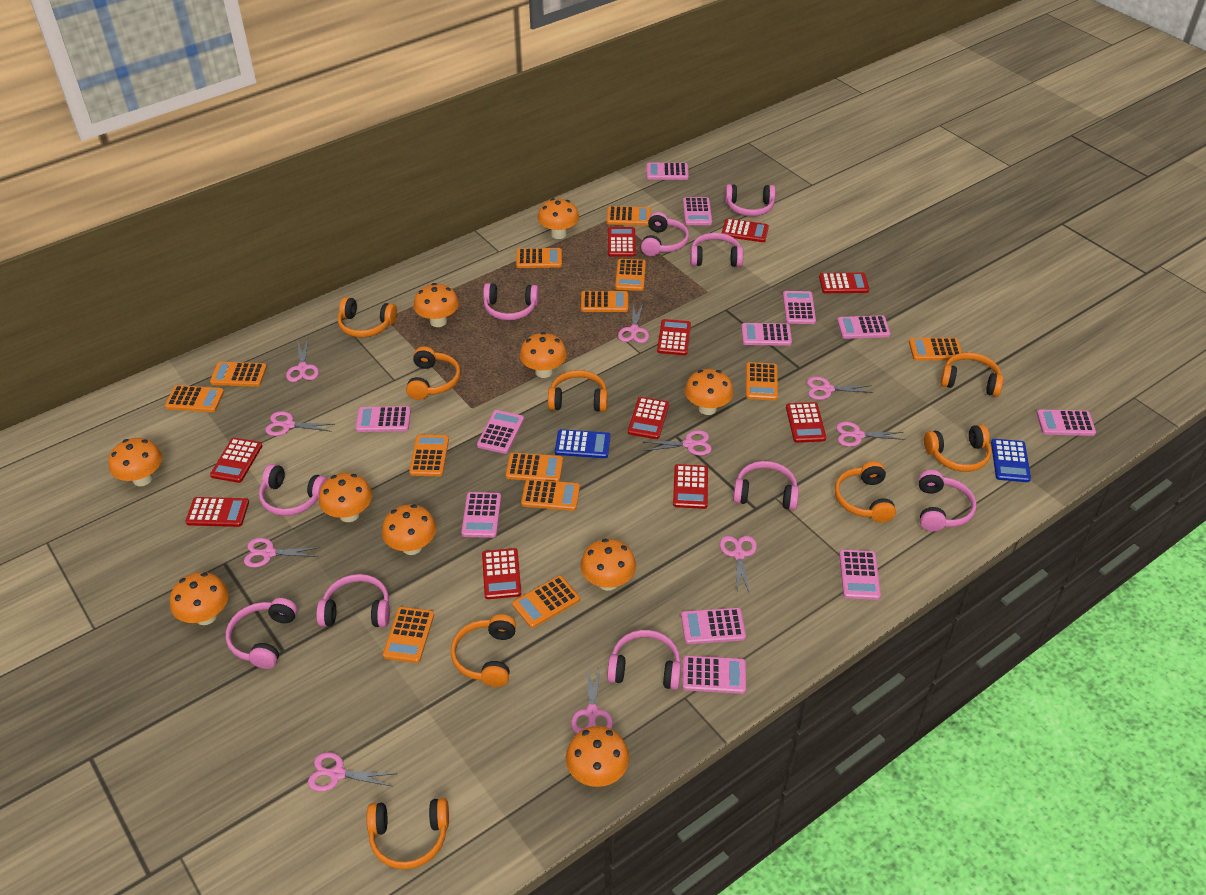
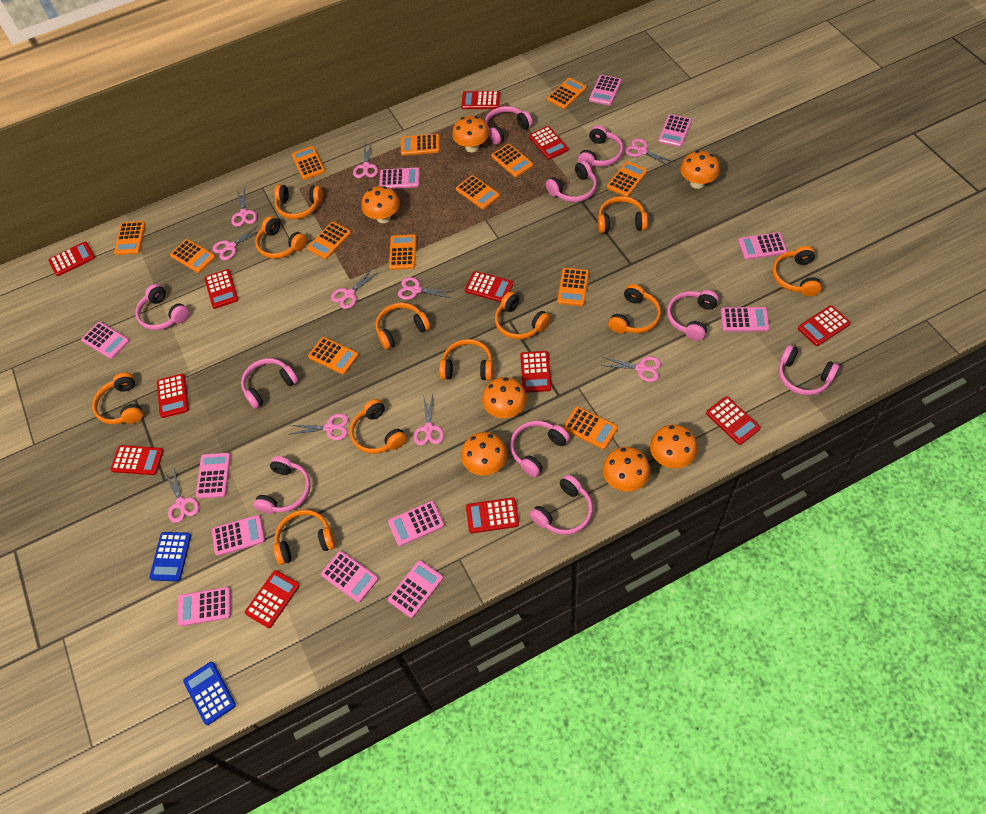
orange headphones: 8 -> 11
orange mushroom: 10 -> 7
red calculator: 10 -> 12

